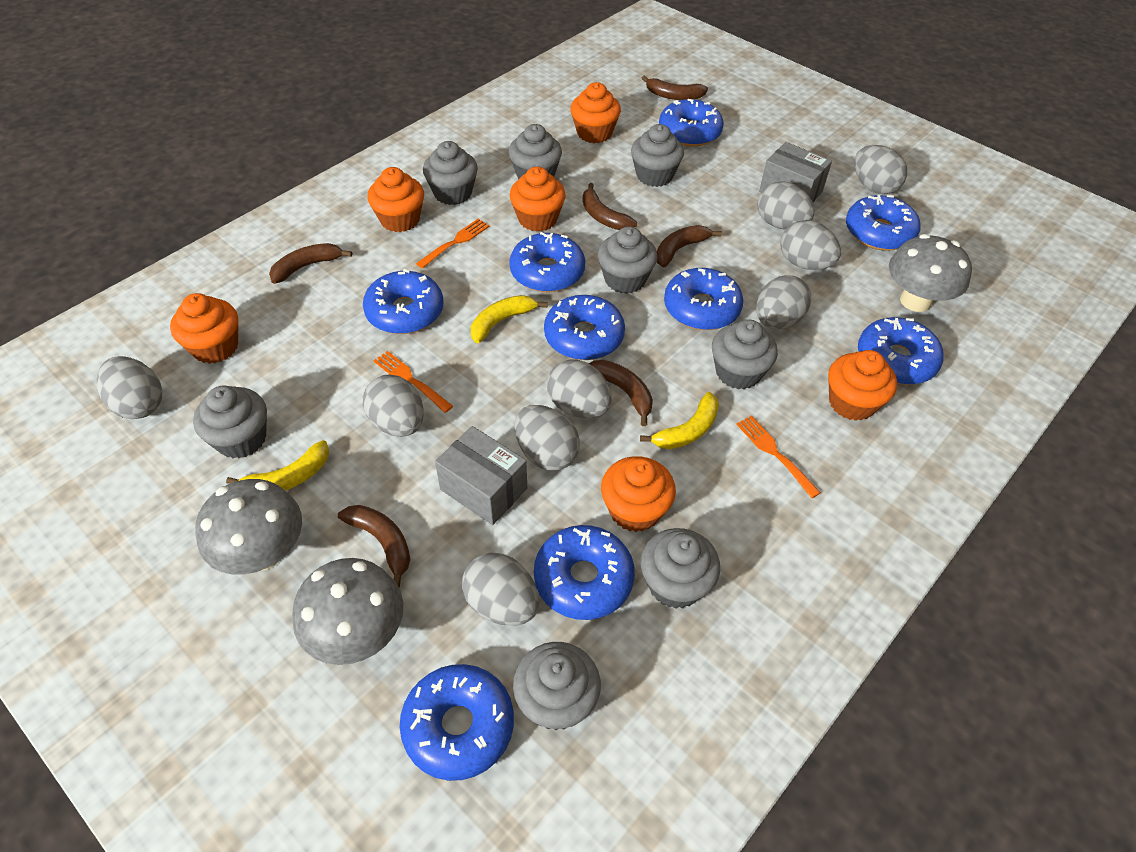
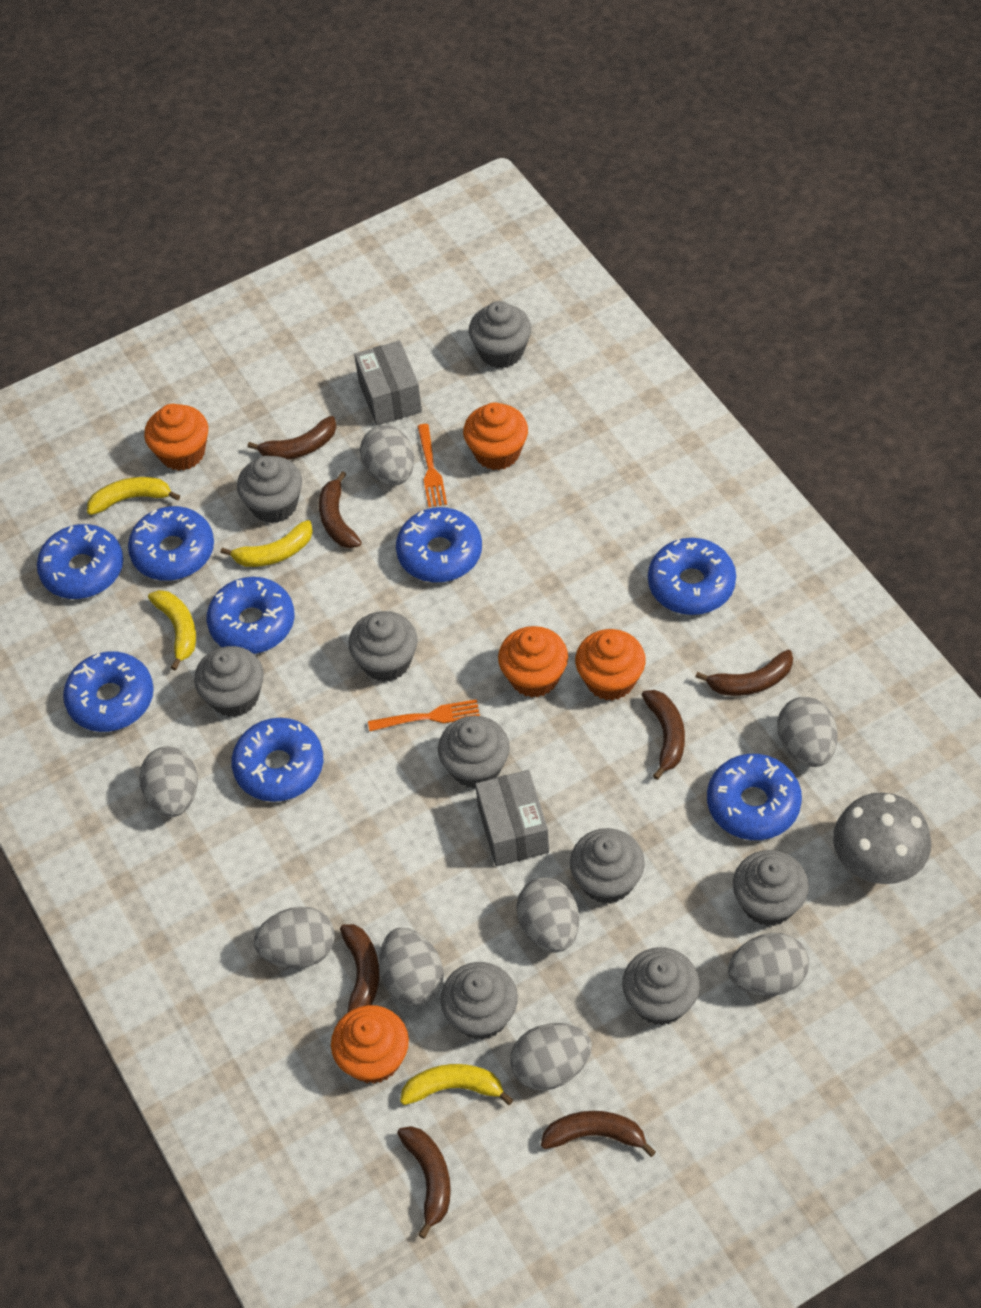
blue donut: 9 -> 8
brown banana: 6 -> 7
grey cupcake: 8 -> 9
grey egg: 9 -> 8
grey mushroom: 3 -> 1
orange cupcake: 6 -> 5
orange fork: 3 -> 2
yellow banana: 3 -> 4

